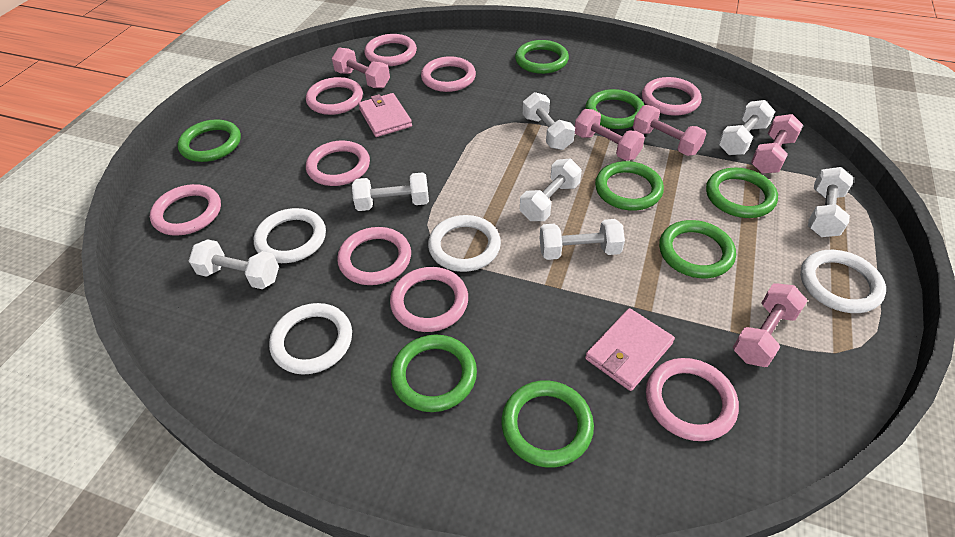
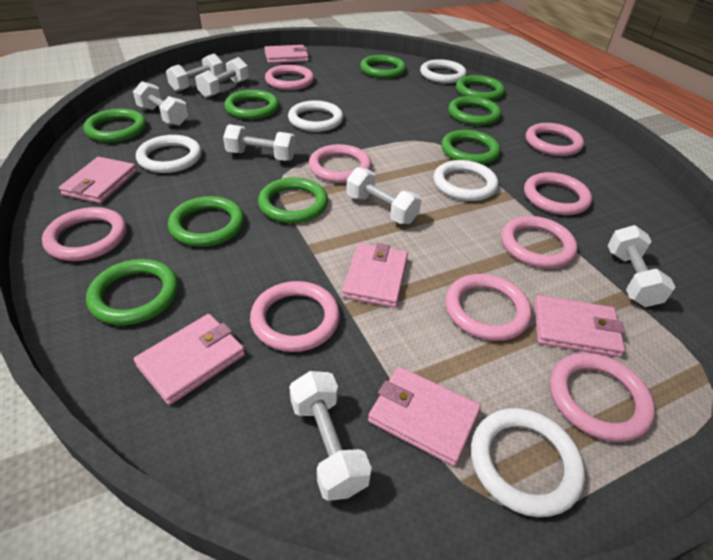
green ring: 8 -> 9
pink dumbbell: 5 -> 0
pink wallet: 2 -> 6
white ring: 4 -> 5

